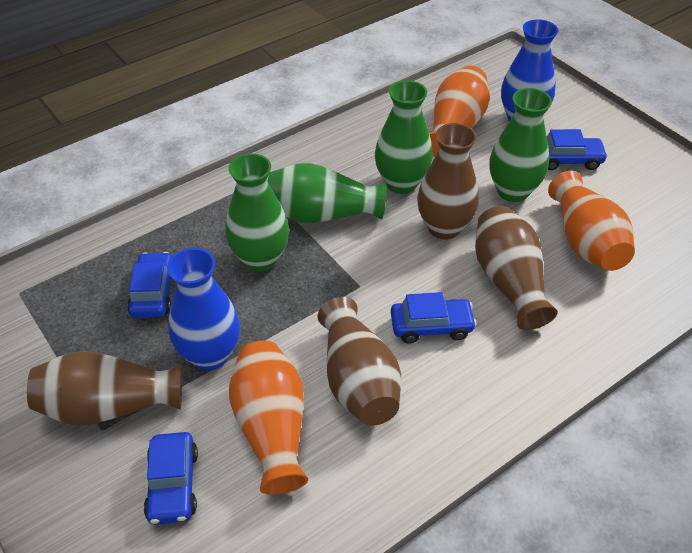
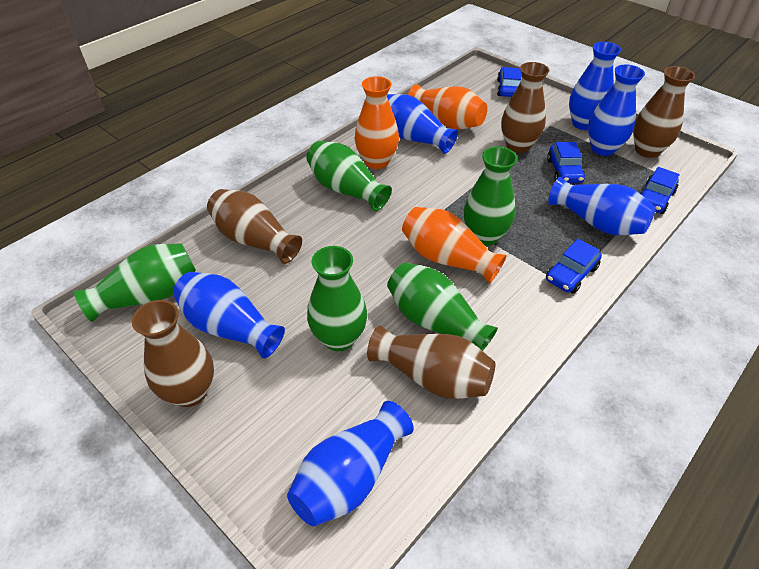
blue vase: 2 -> 6
brown vase: 4 -> 5
green vase: 4 -> 5

